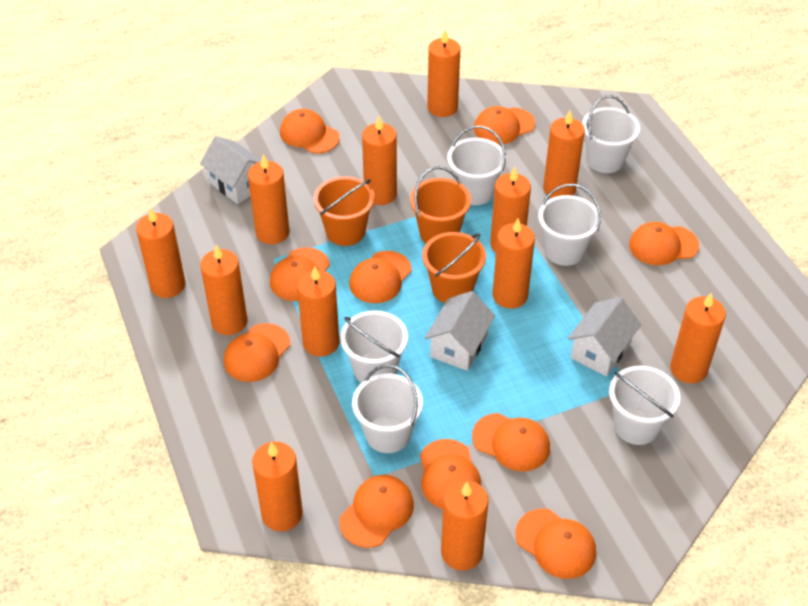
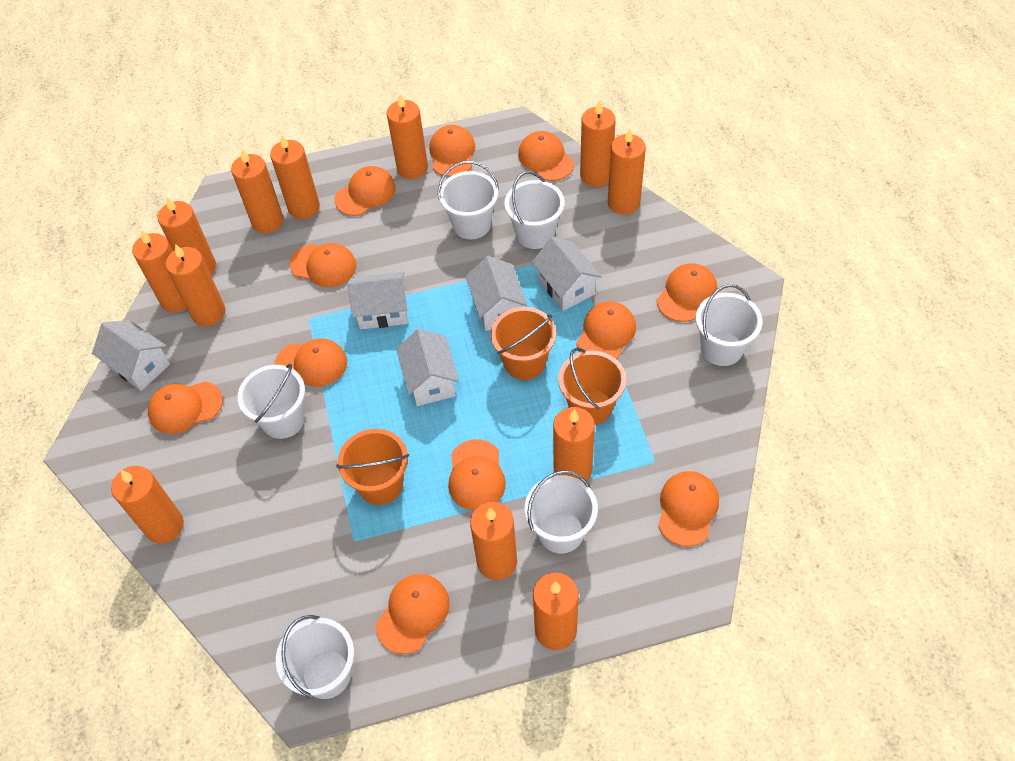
orange cap: 10 -> 11
white house: 3 -> 5

